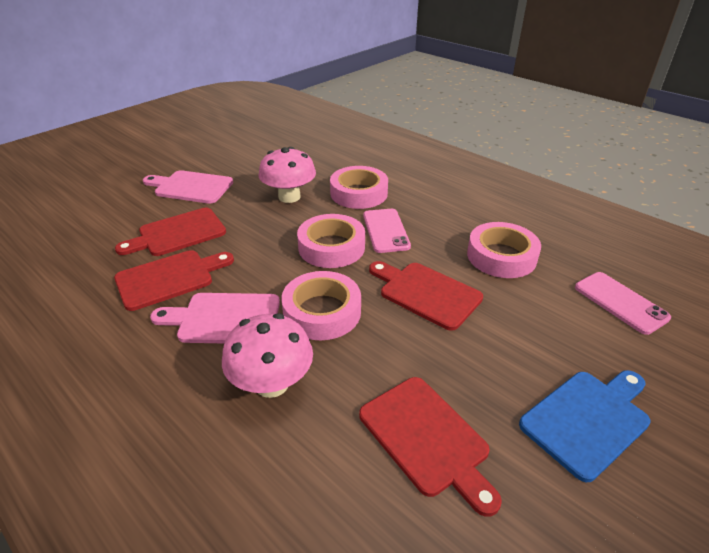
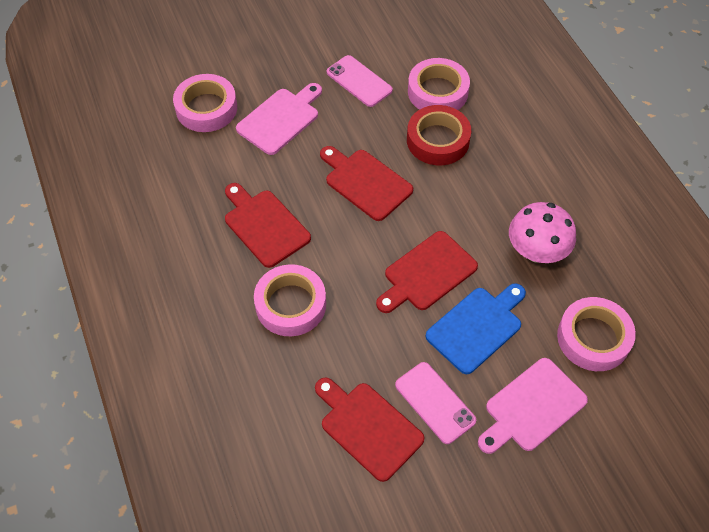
pink mushroom: 2 -> 1
red tape: 0 -> 1

